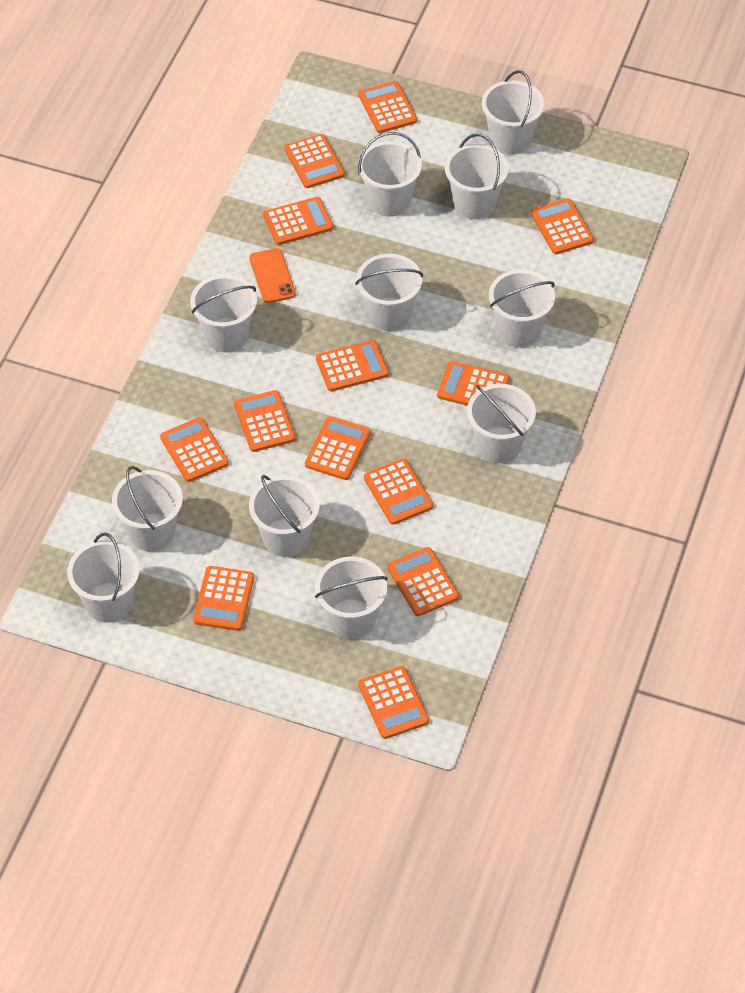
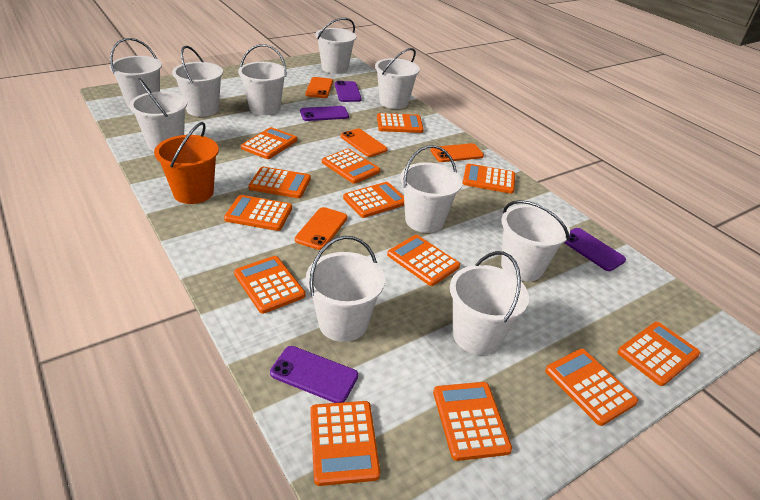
orange bucket: 0 -> 1
orange phone: 1 -> 4
purple phone: 0 -> 4
white bucket: 11 -> 10

